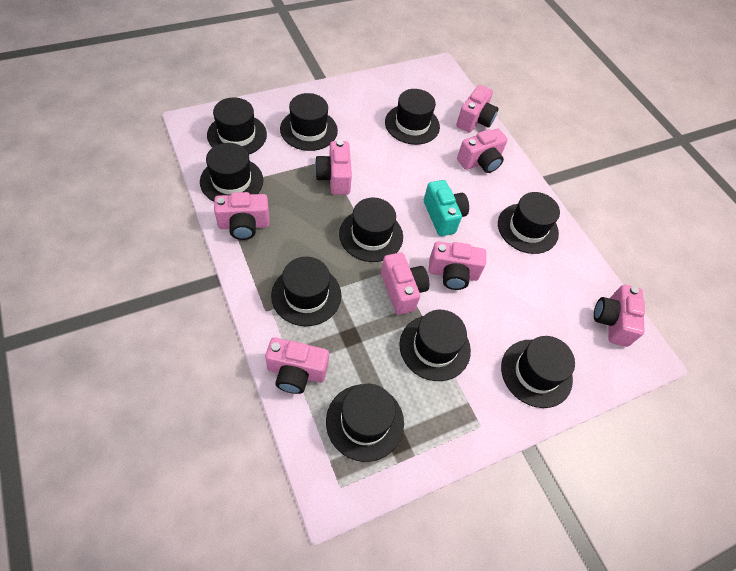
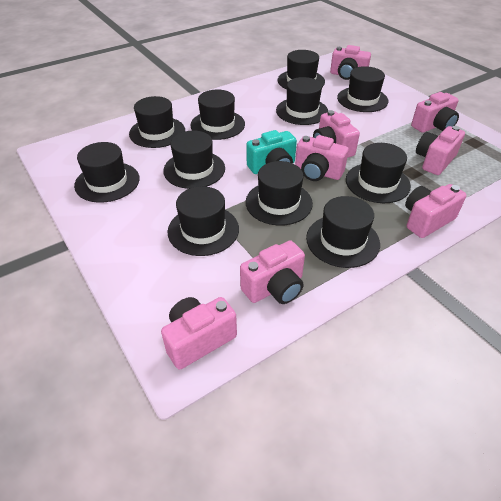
black hat: 10 -> 11

